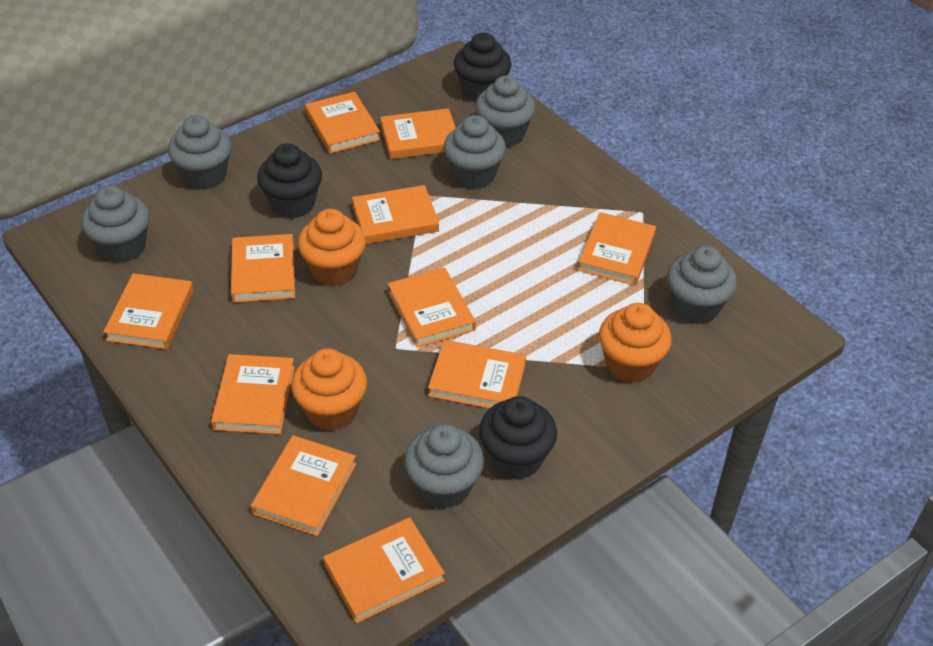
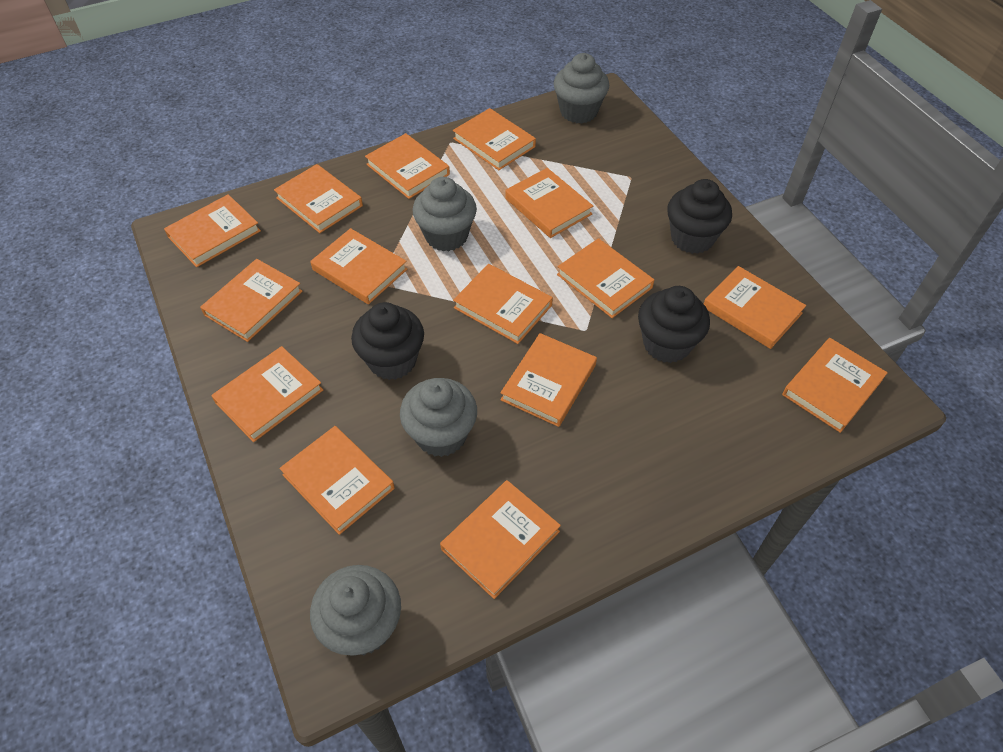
grey cupcake: 6 -> 4
orange book: 11 -> 15
orange cupcake: 3 -> 0

